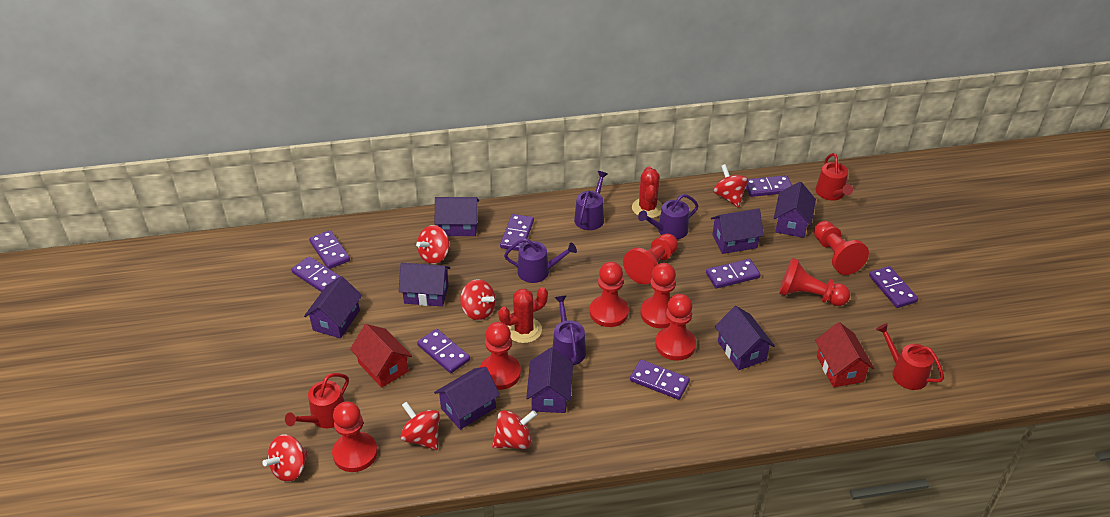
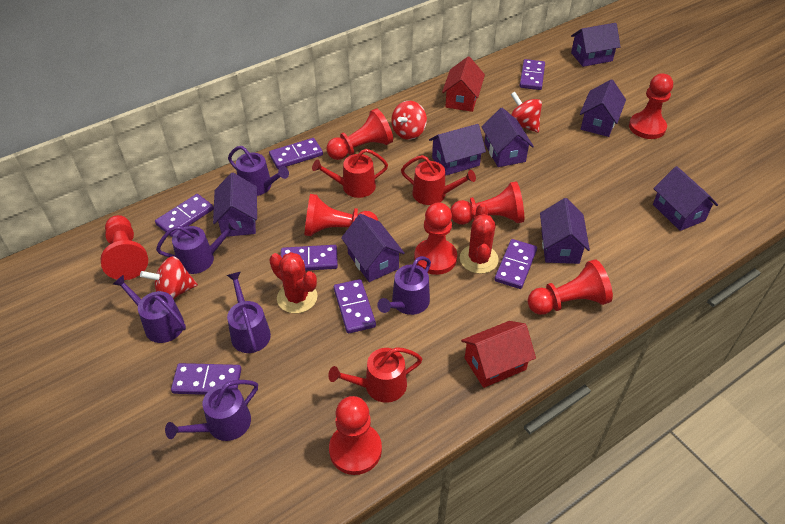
purple domino: 8 -> 7
purple watering can: 4 -> 6
red spinning top: 6 -> 3

